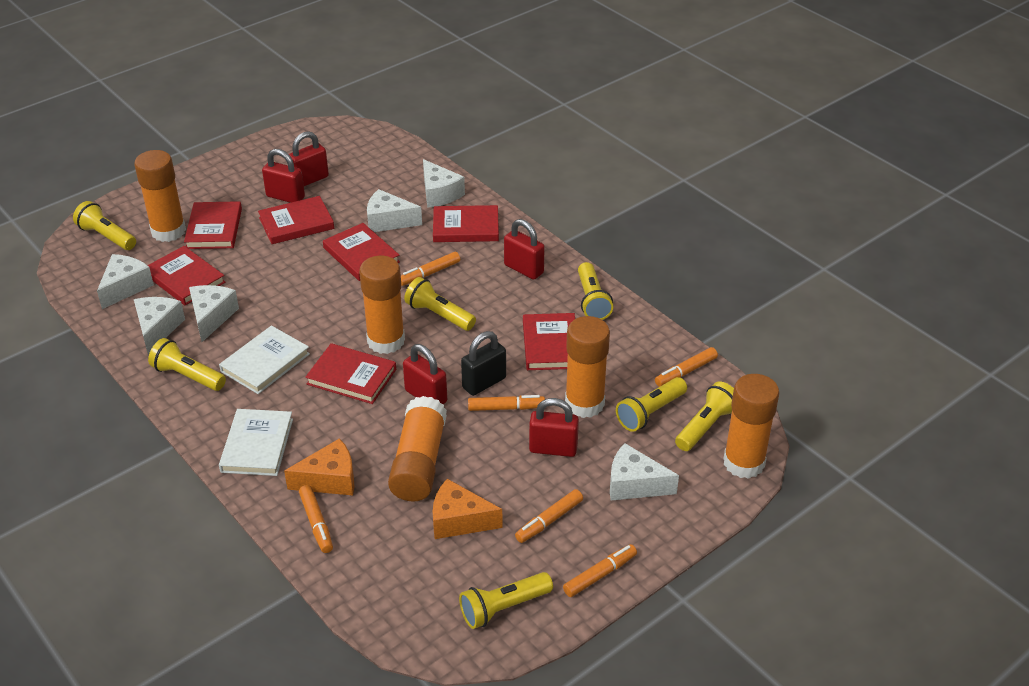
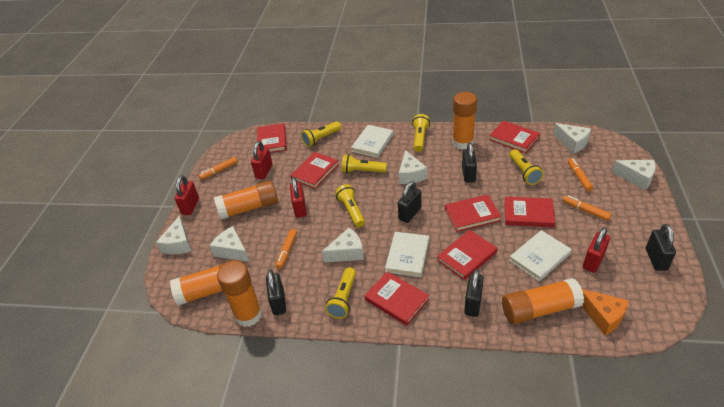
black padlock: 1 -> 5
orange cheese: 2 -> 1
orange marker: 6 -> 4
red padlock: 5 -> 4
white book: 2 -> 3
yellow flashlight: 7 -> 6

